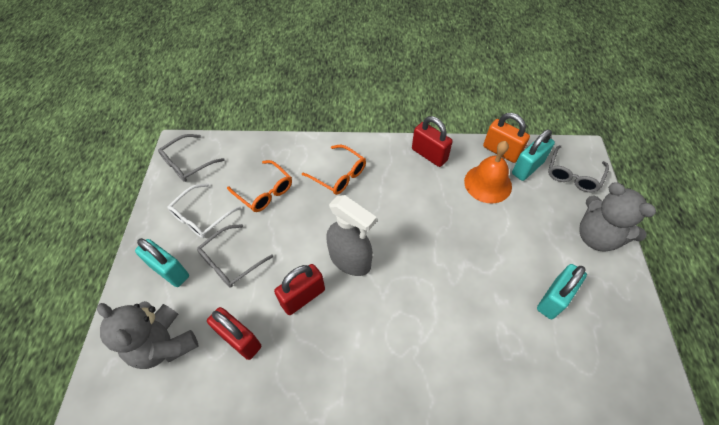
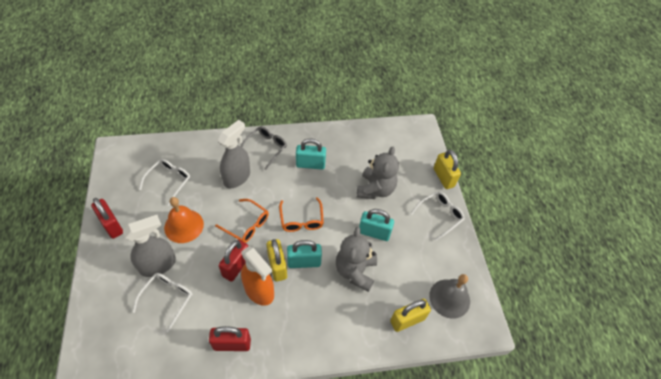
grey bell: 0 -> 1
grey glasses: 3 -> 1
grey spray bottle: 1 -> 2
orange padlock: 1 -> 0
orange spray bottle: 0 -> 1
white glasses: 1 -> 3
yellow padlock: 0 -> 3

